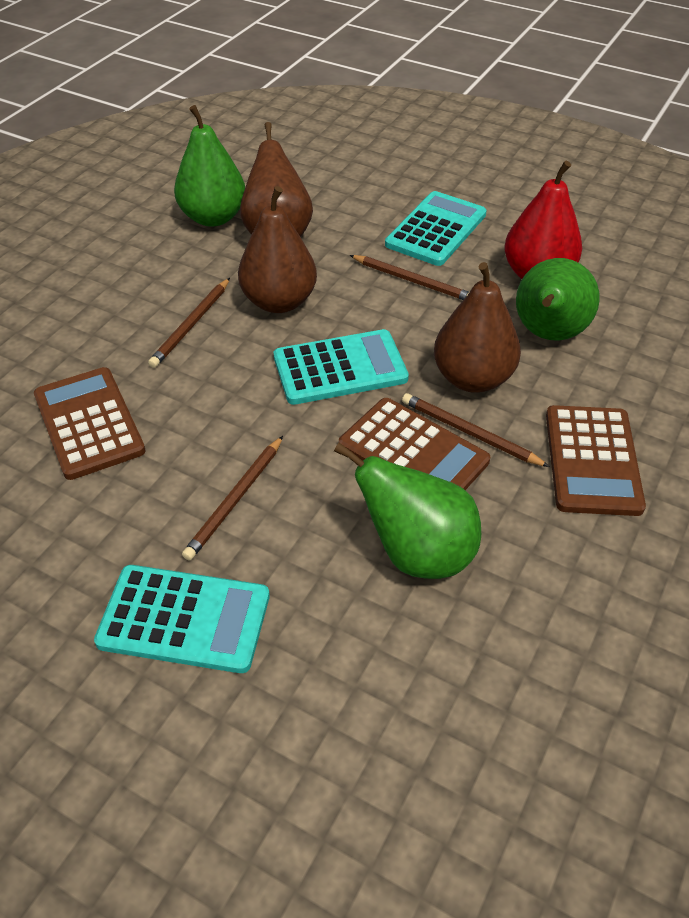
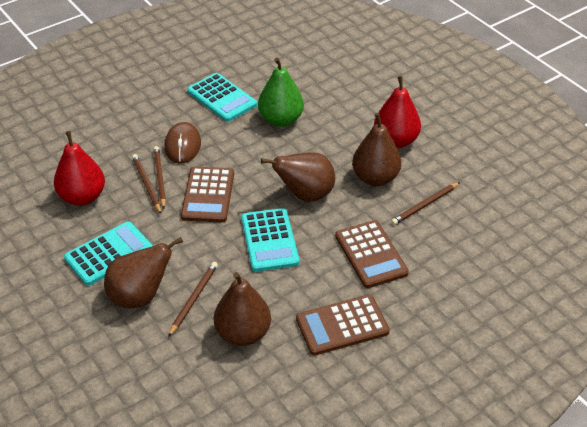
brown mouse: 0 -> 1
brown pear: 3 -> 4
green pear: 3 -> 1
red pear: 1 -> 2

